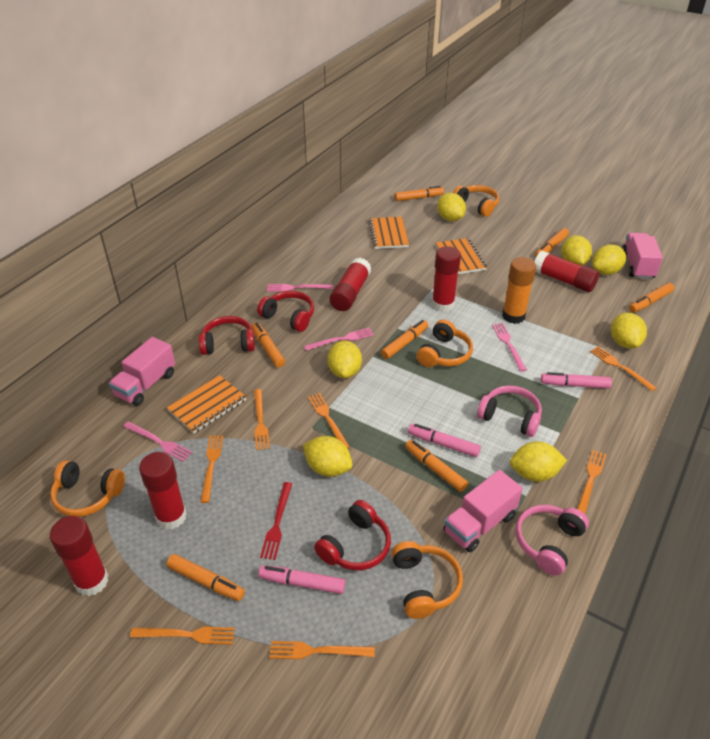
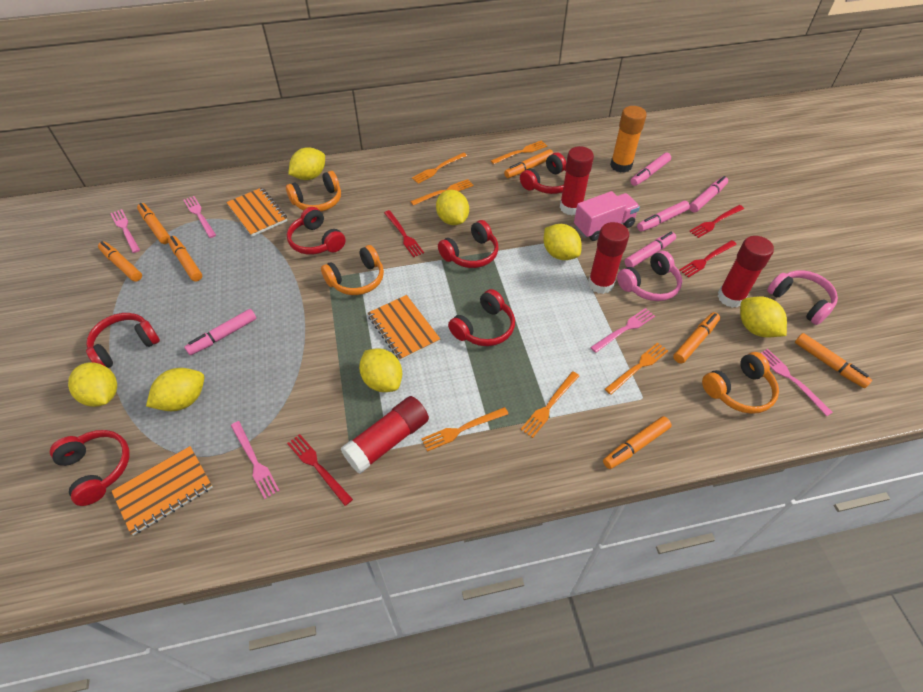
orange fork: 7 -> 6
orange headphones: 4 -> 3
pink fork: 4 -> 5
pink marker: 3 -> 5
pink truck: 3 -> 1
red fork: 1 -> 4
red glue stick: 5 -> 4
red headphones: 3 -> 6

